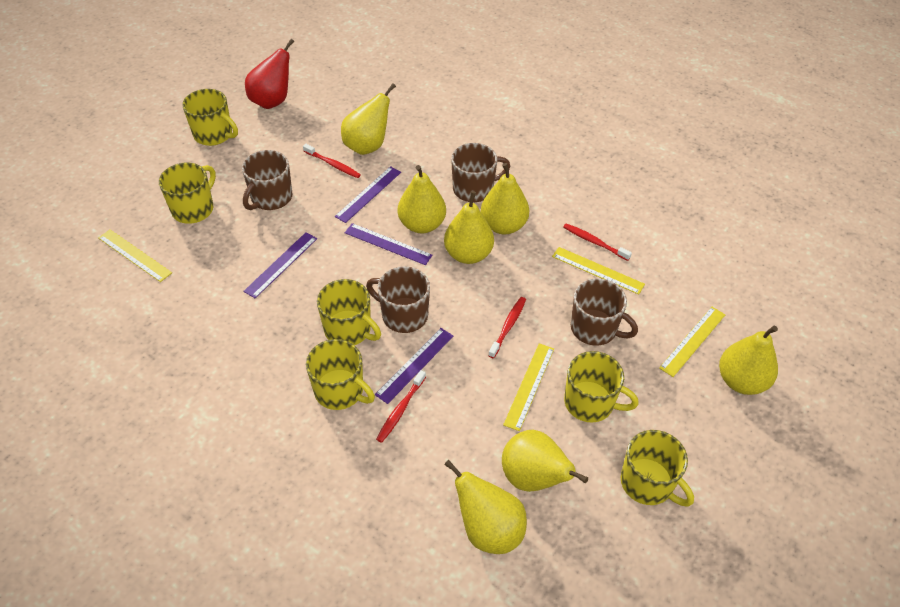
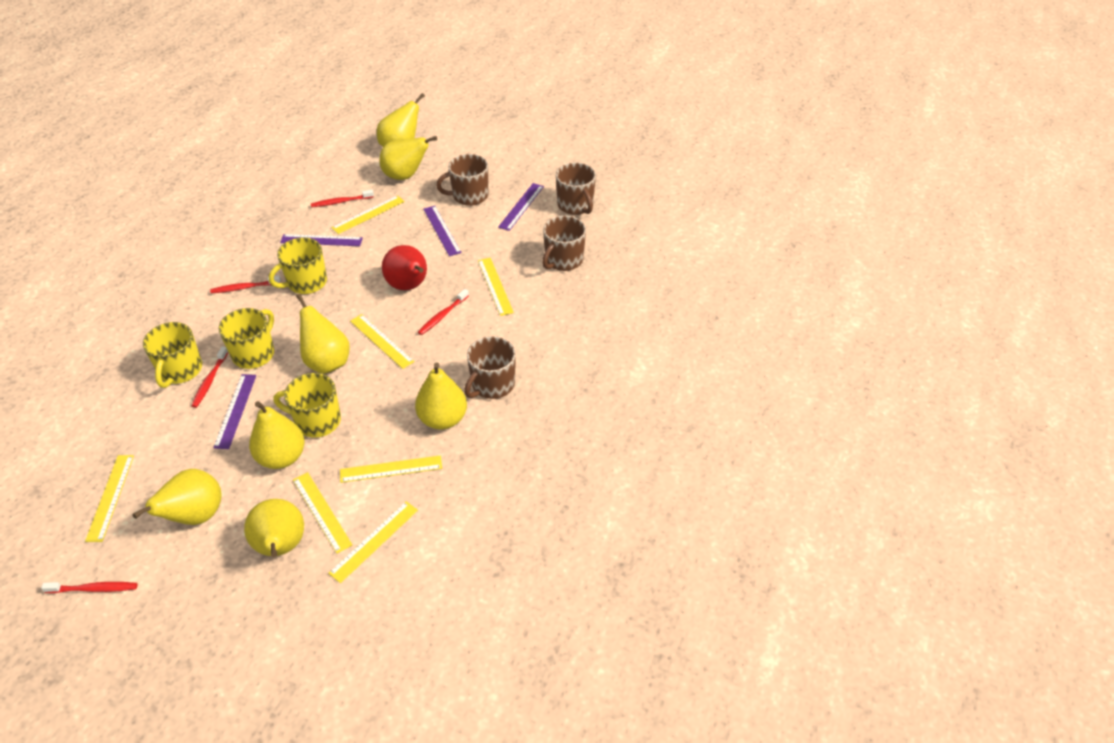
red toothbrush: 4 -> 5
yellow mug: 6 -> 4
yellow ruler: 4 -> 7

